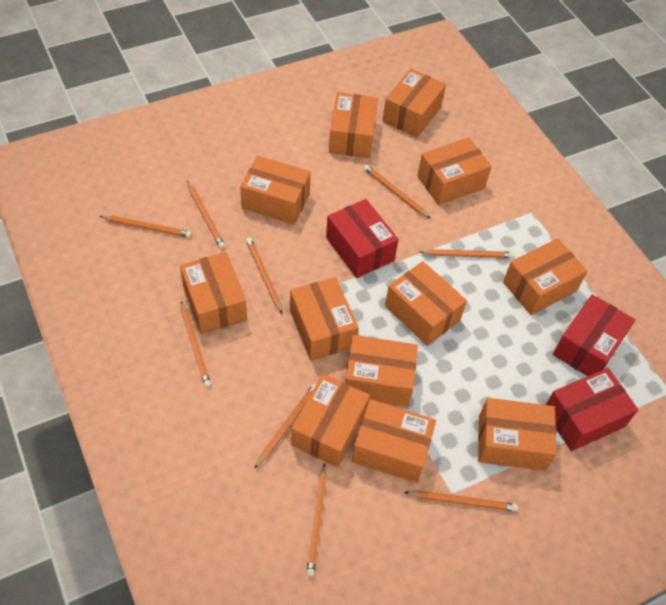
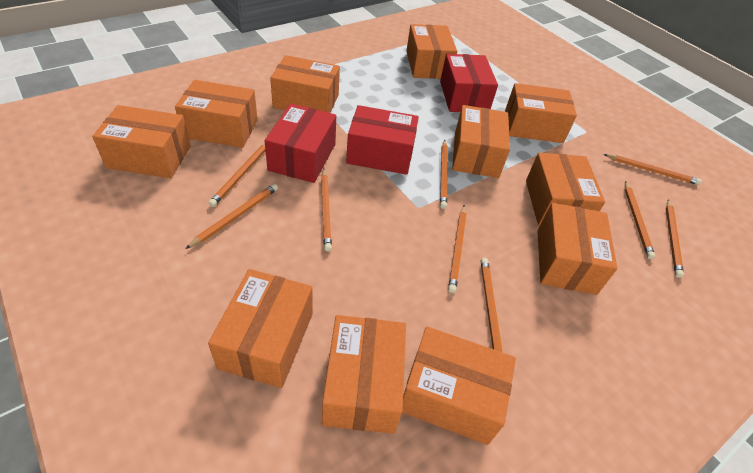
orange box: 12 -> 11

